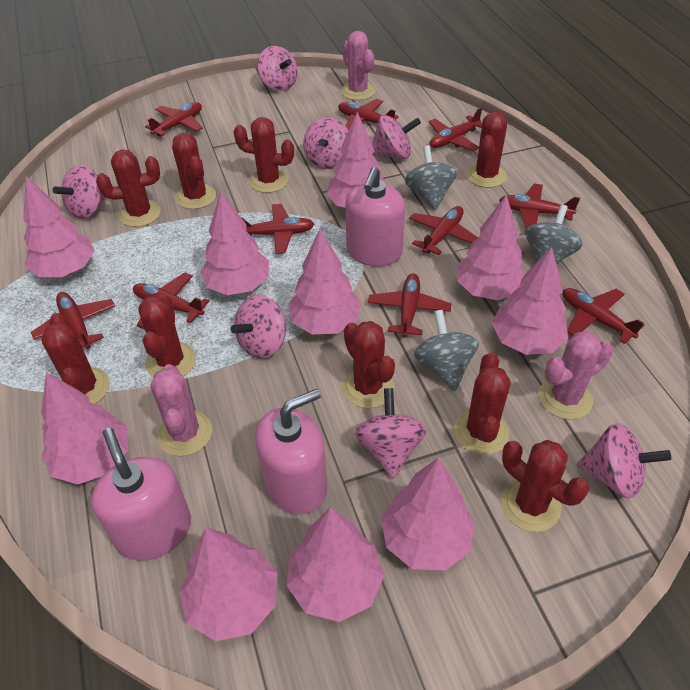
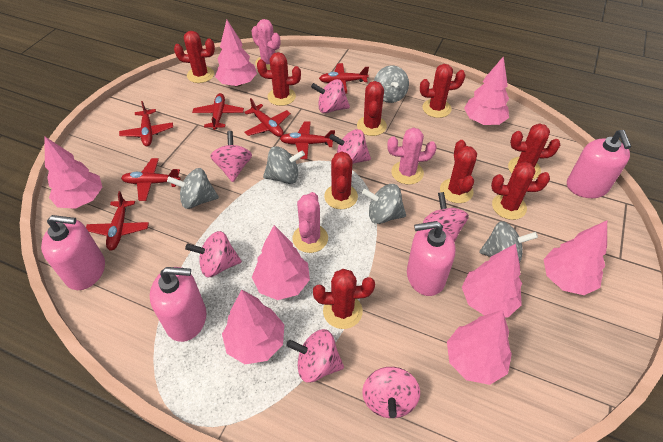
grey spinning top: 3 -> 5
pink soap dispenser: 3 -> 4
pink tree: 10 -> 8
red plane: 10 -> 7

